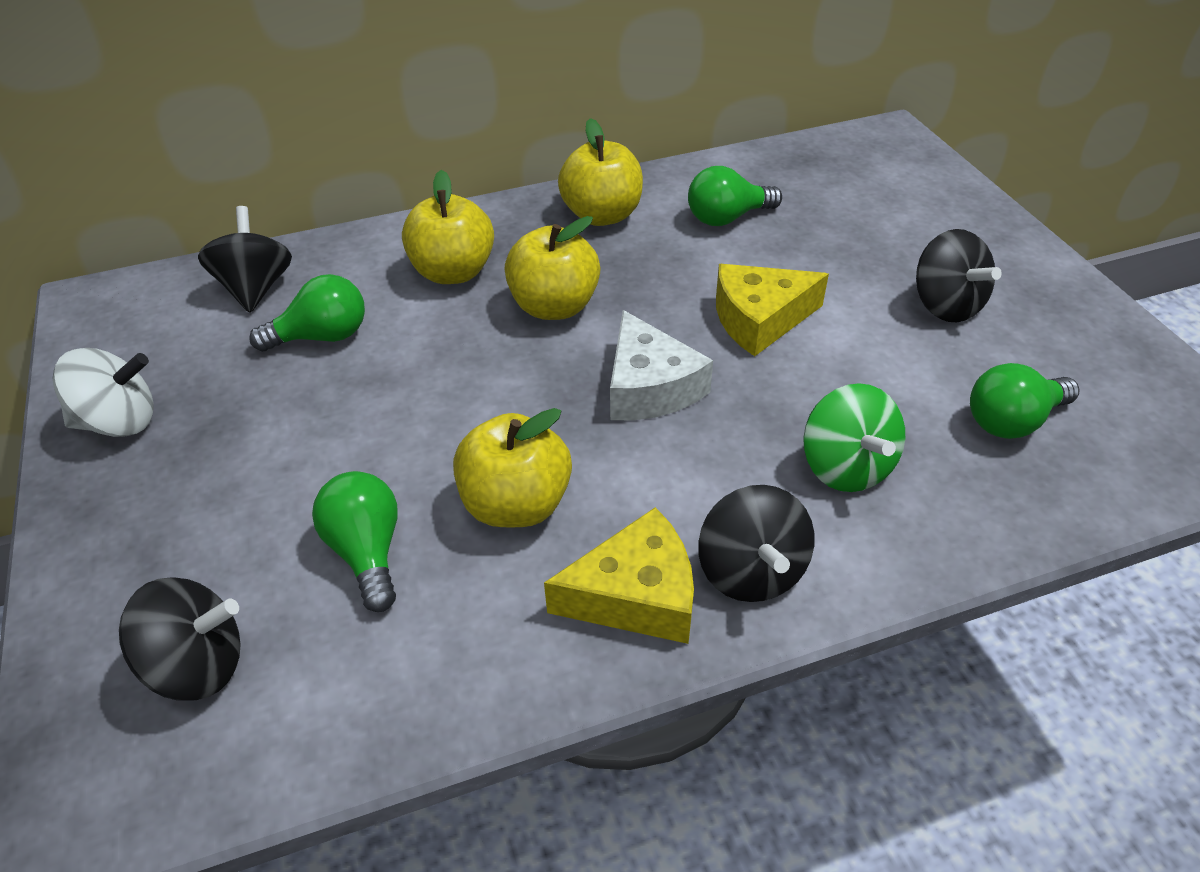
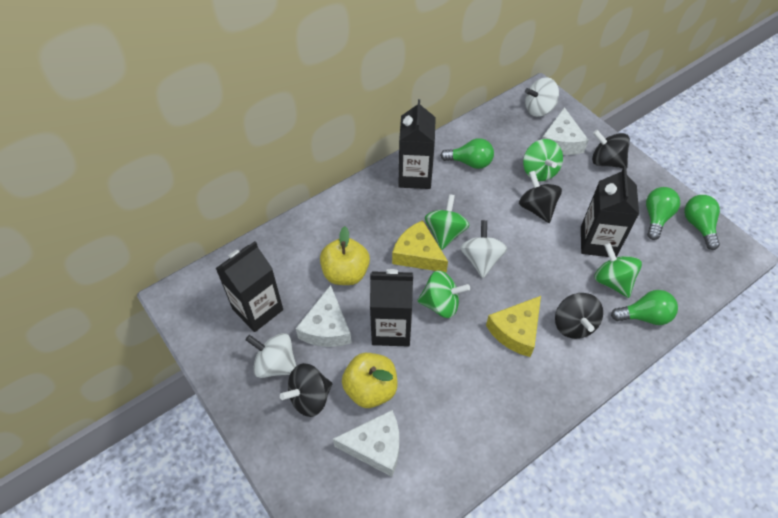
black carton: 0 -> 4
green spinning top: 1 -> 4
white cheese: 1 -> 3
white spinning top: 1 -> 3
yellow apple: 4 -> 2

